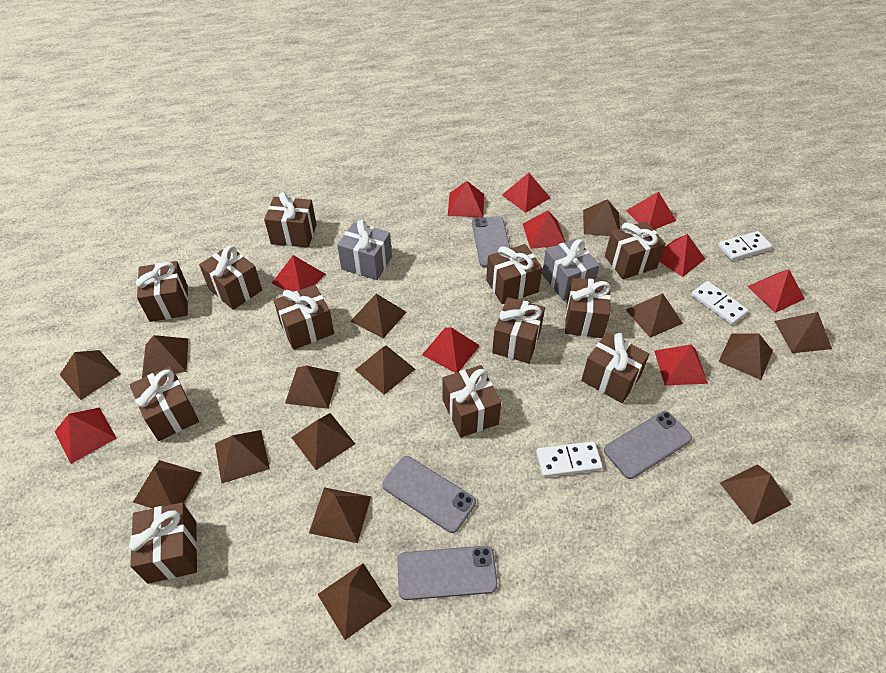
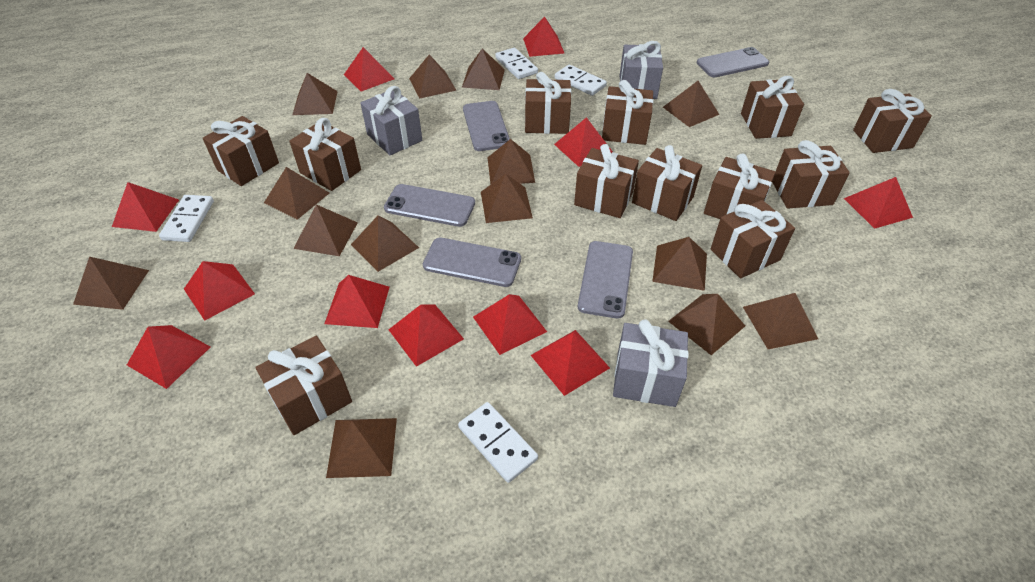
brown pyramid: 15 -> 14
grey gift: 2 -> 3
grey phone: 4 -> 5
red pyramid: 10 -> 11
white domino: 3 -> 4

